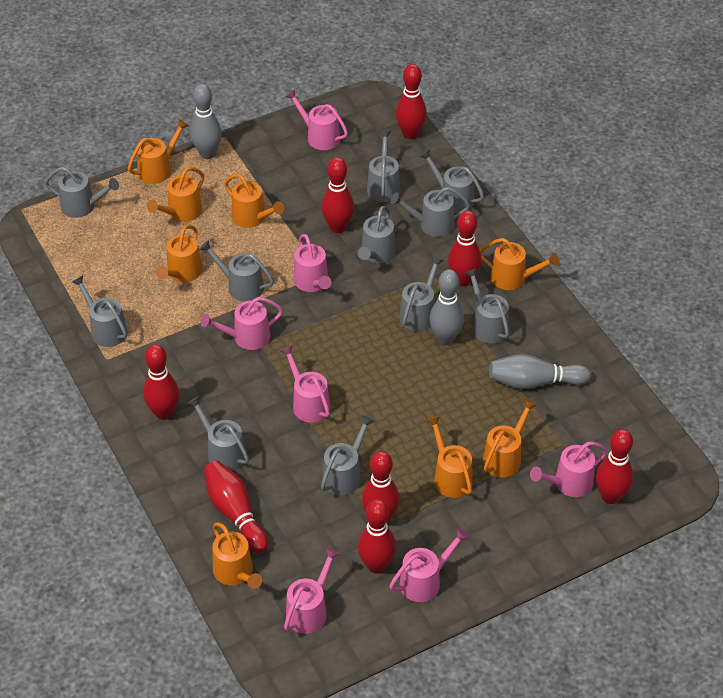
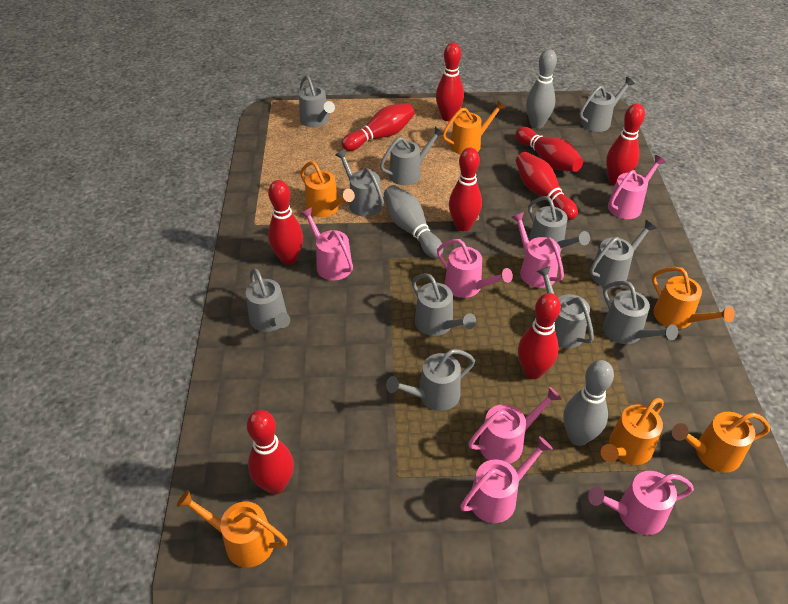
orange watering can: 8 -> 6
red bowling pin: 8 -> 9

